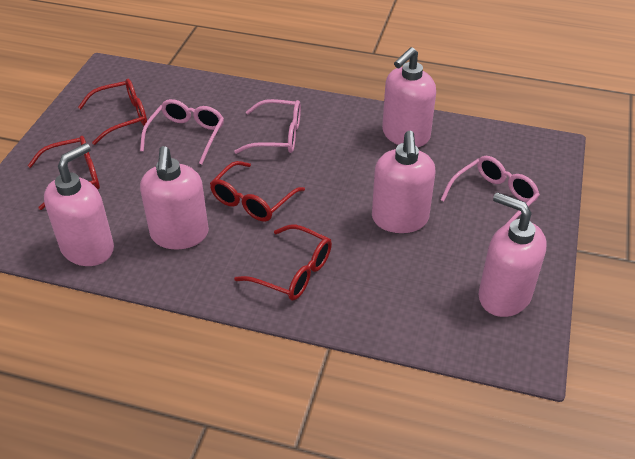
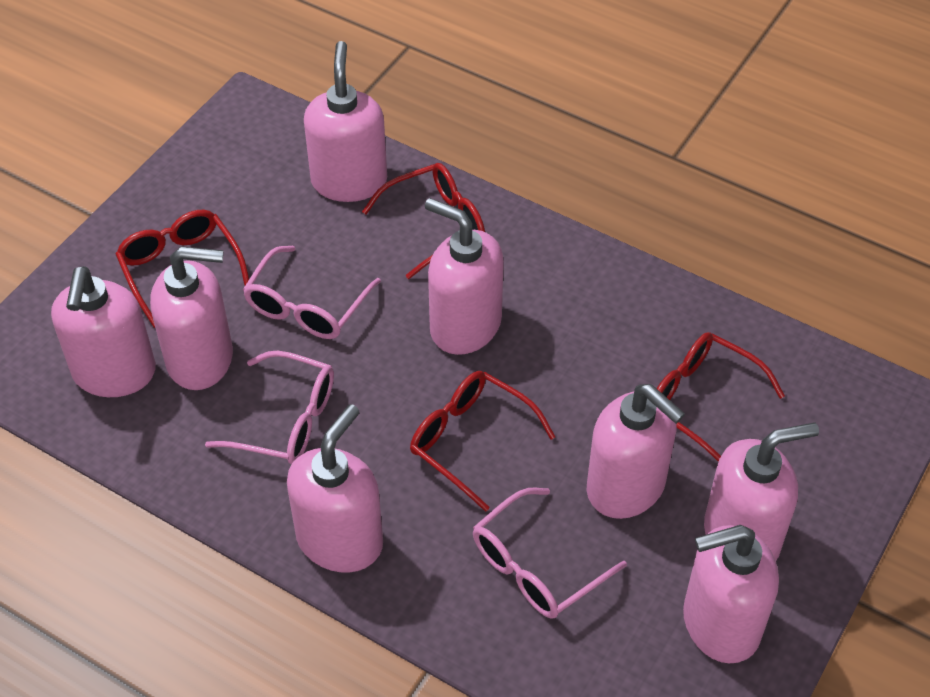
pink soap dispenser: 5 -> 8

